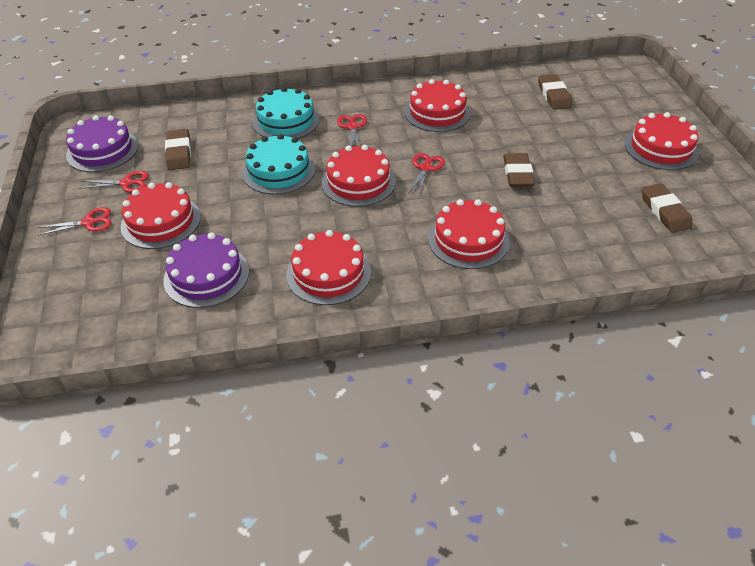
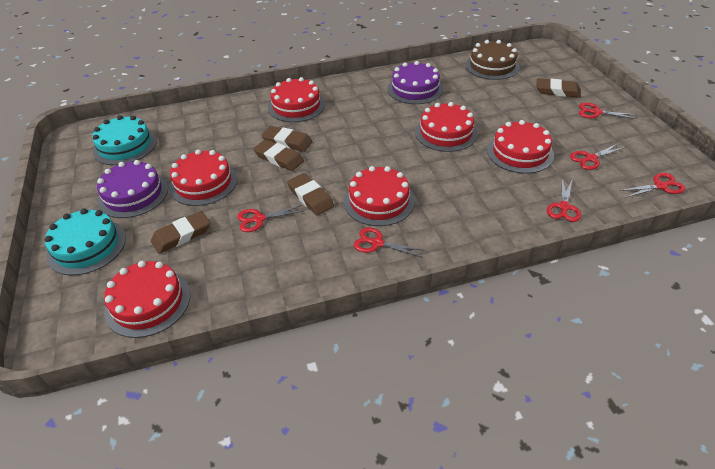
brown cake: 0 -> 1
brown eraser: 4 -> 5
red scissors: 4 -> 6

